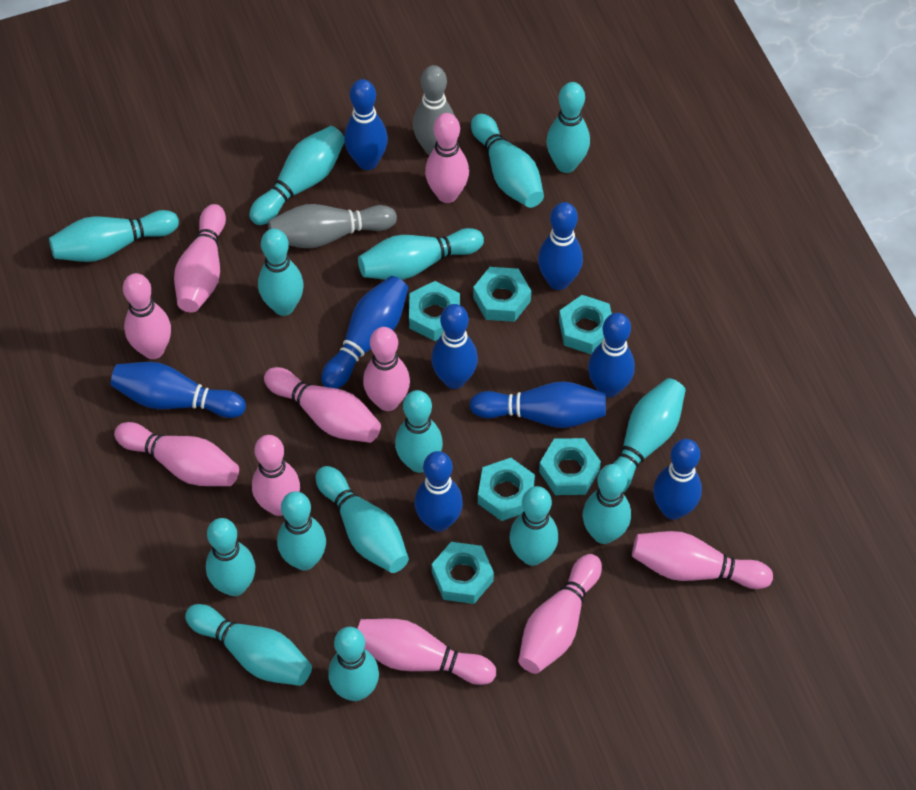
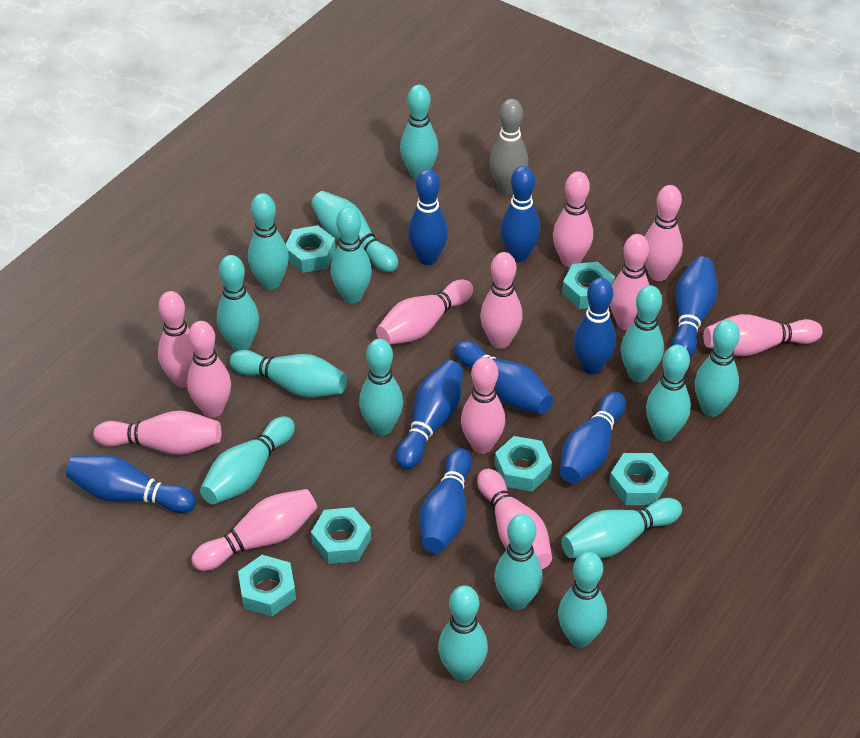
grey bowling pin: 2 -> 1
pink bowling pin: 10 -> 12

